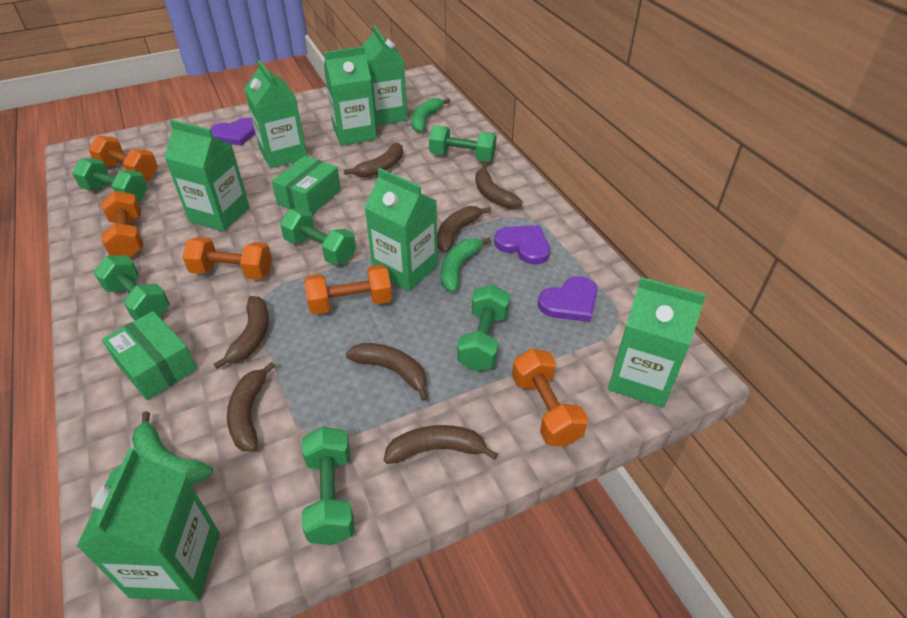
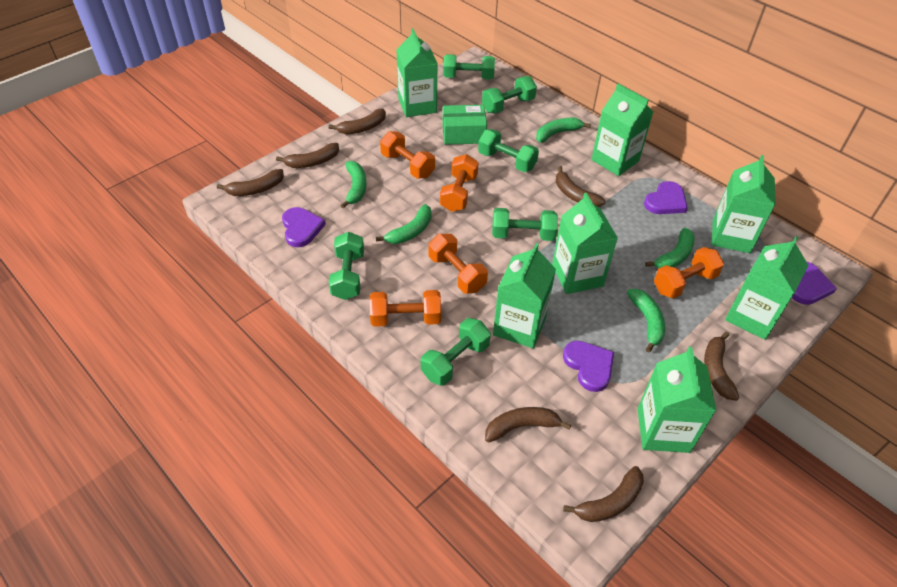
green banana: 3 -> 5
green box: 2 -> 1
purple heart: 3 -> 4

